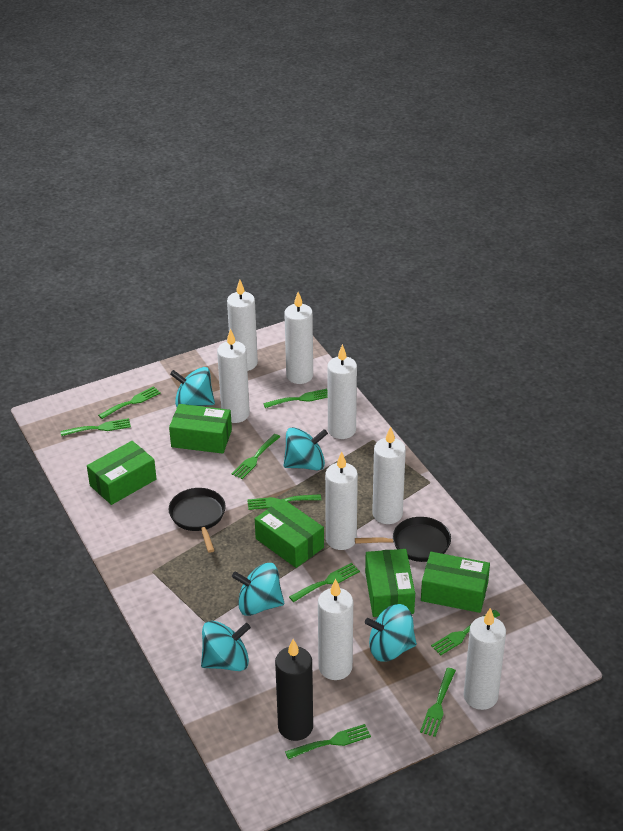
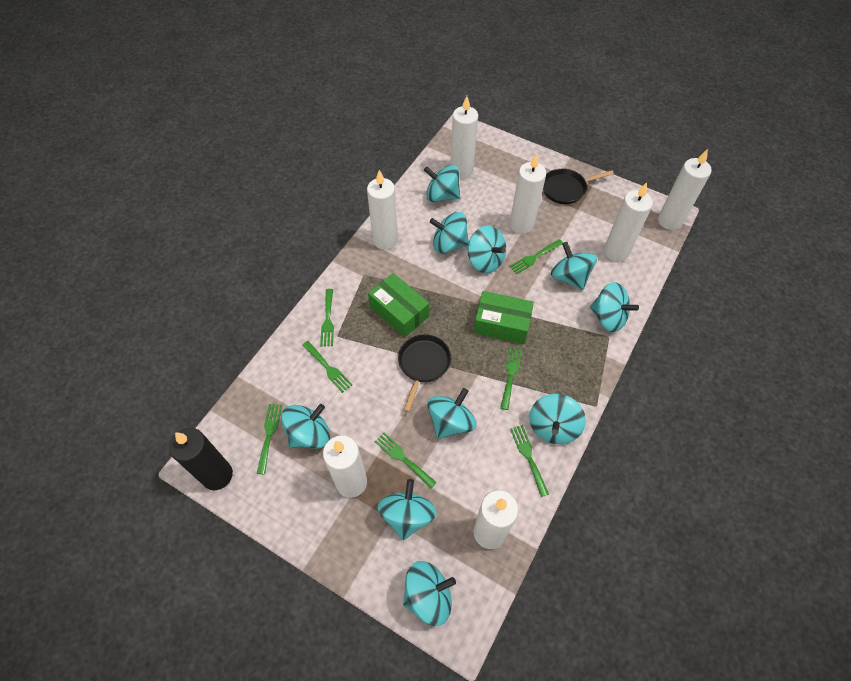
green box: 5 -> 2
green fork: 9 -> 7
turquoise spinning top: 5 -> 10
white candle: 8 -> 7

